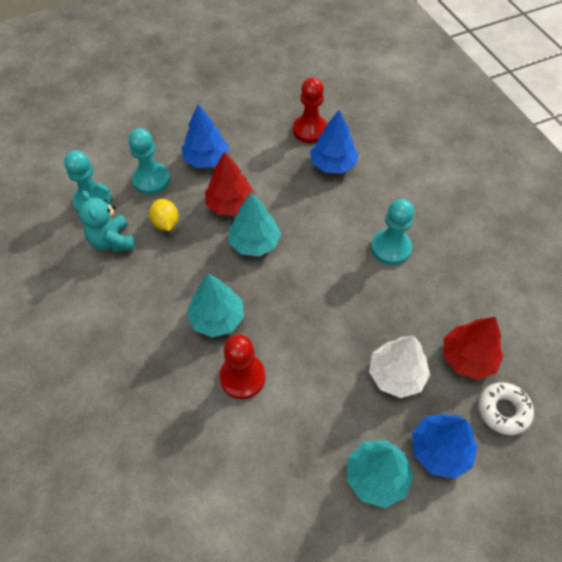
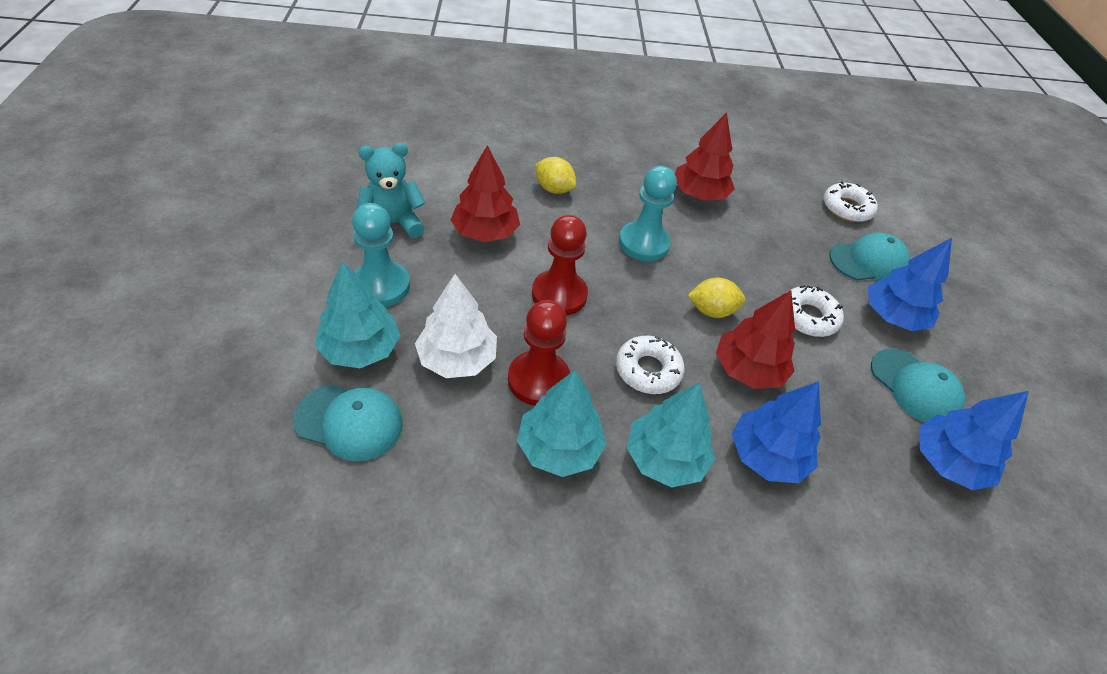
red tree: 2 -> 3
turquoise cap: 0 -> 3
turquoise pawn: 3 -> 2
white donut: 1 -> 3
yellow lemon: 1 -> 2

